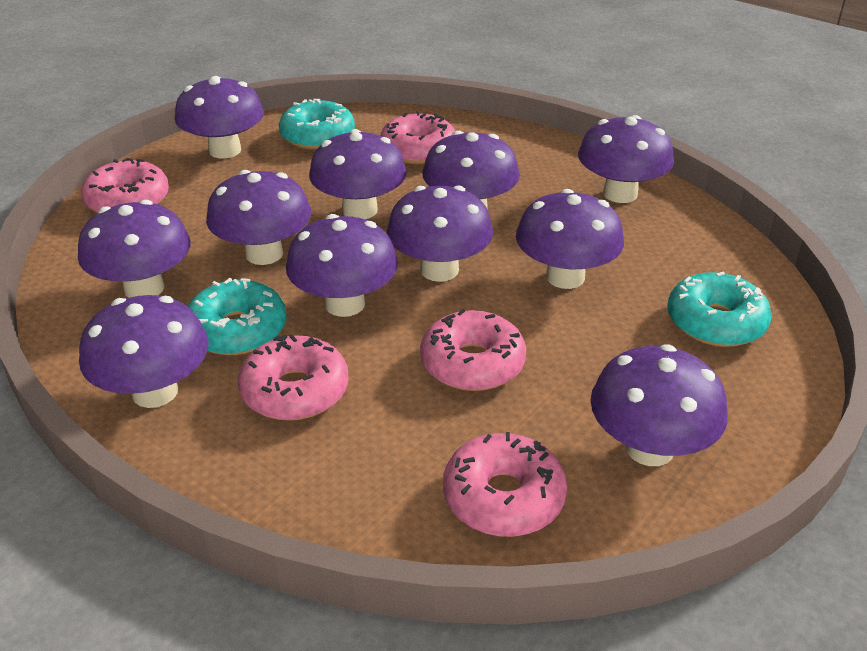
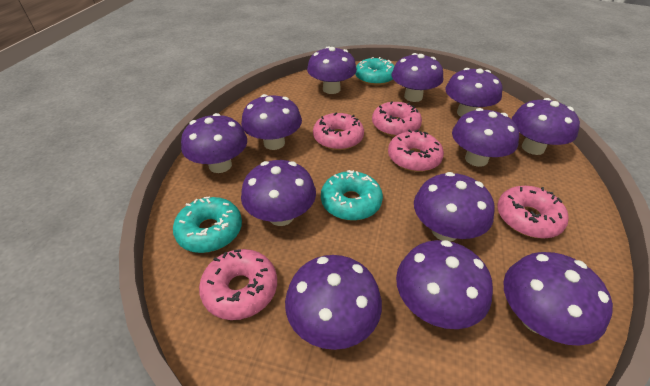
purple mushroom: 11 -> 12

